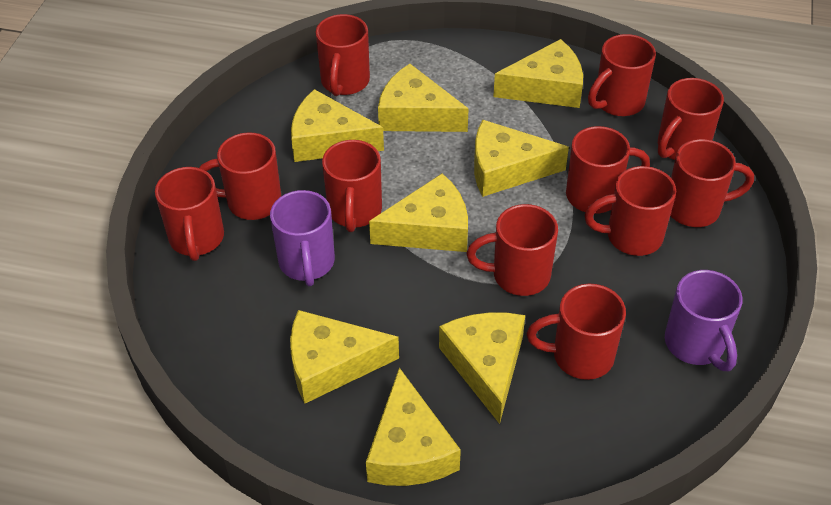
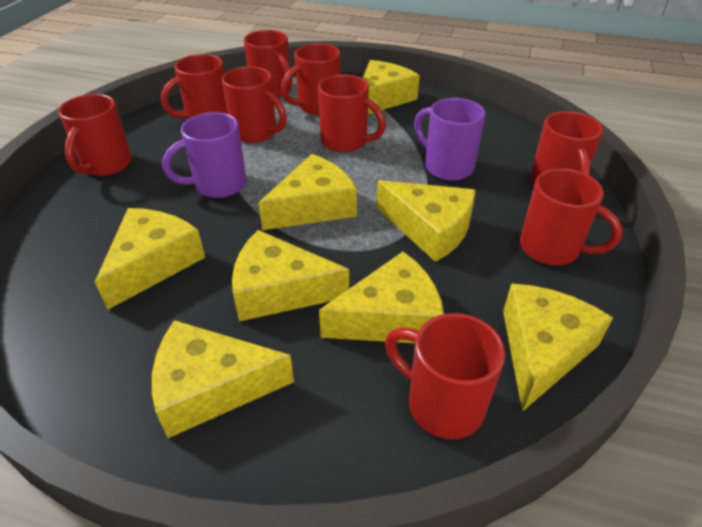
red mug: 11 -> 9

